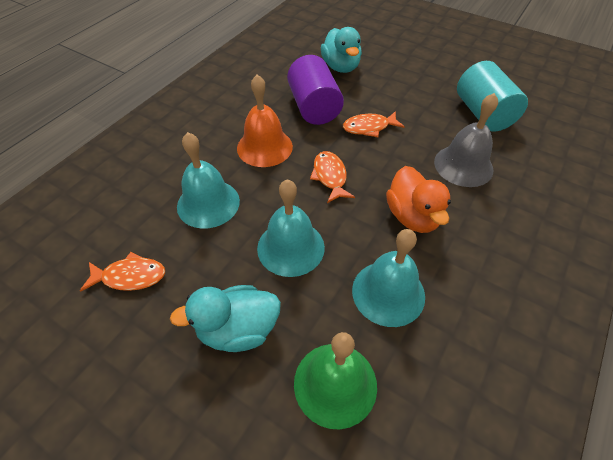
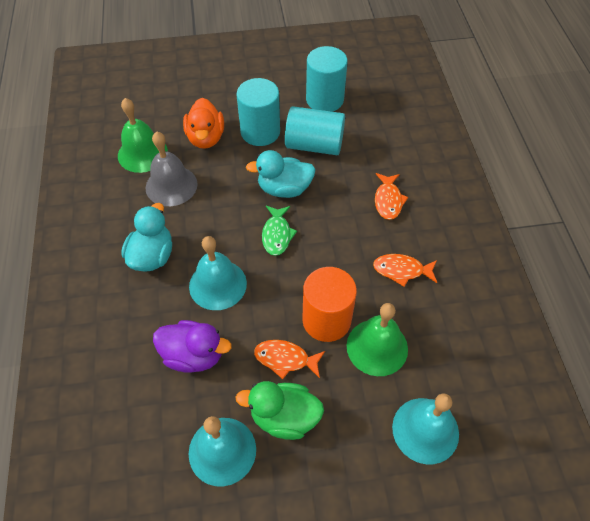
green bell: 1 -> 2
green duck: 0 -> 1
green fish: 0 -> 1
orange bell: 1 -> 0
orange cylinder: 0 -> 1
purple cylinder: 1 -> 0
purple duck: 0 -> 1
turquoise cylinder: 1 -> 3

